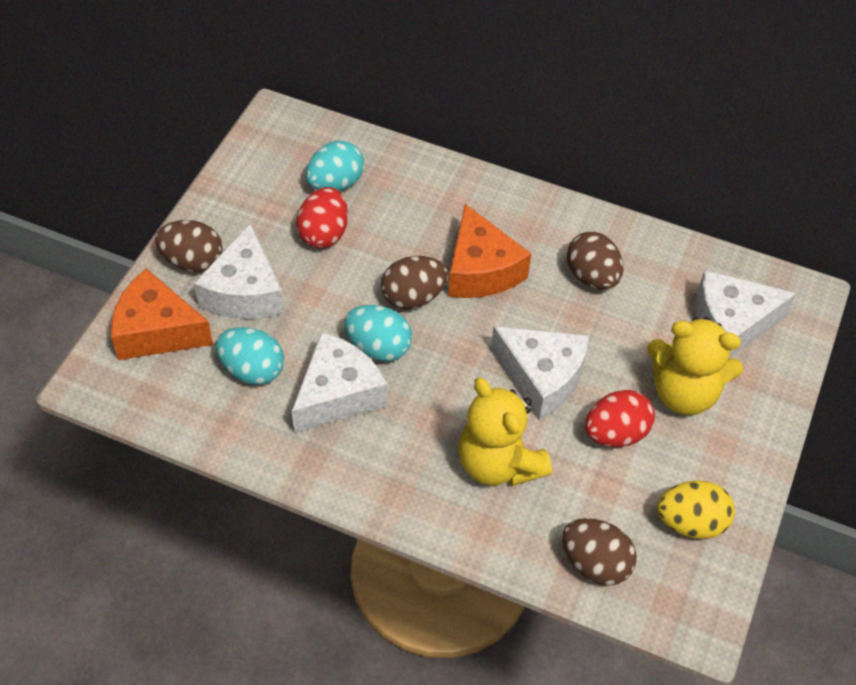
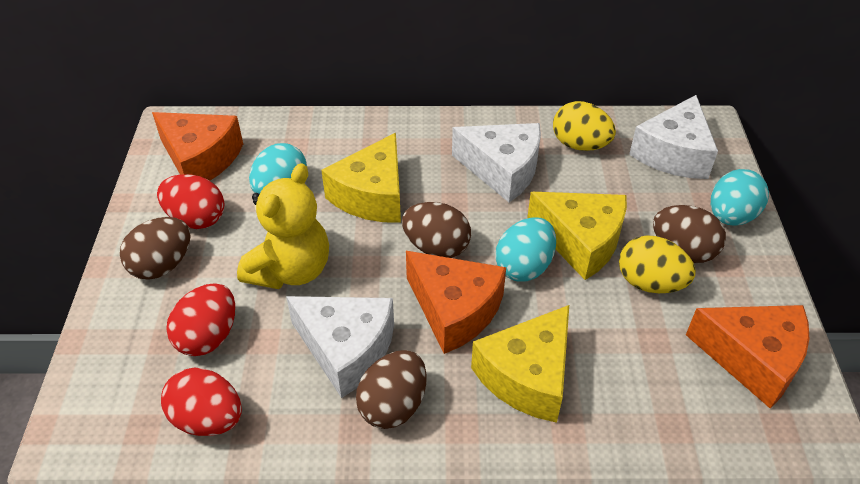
orange cheese: 2 -> 3
red egg: 2 -> 3
white cheese: 4 -> 3
yellow cheese: 0 -> 3
yellow egg: 1 -> 2
yellow teddy bear: 2 -> 1

